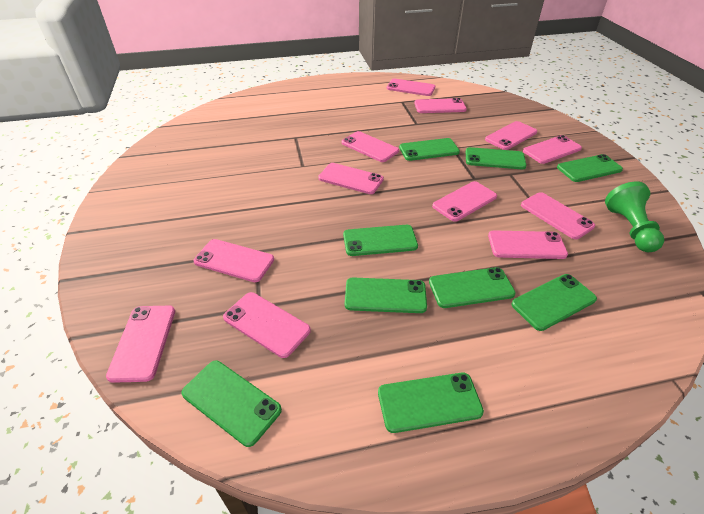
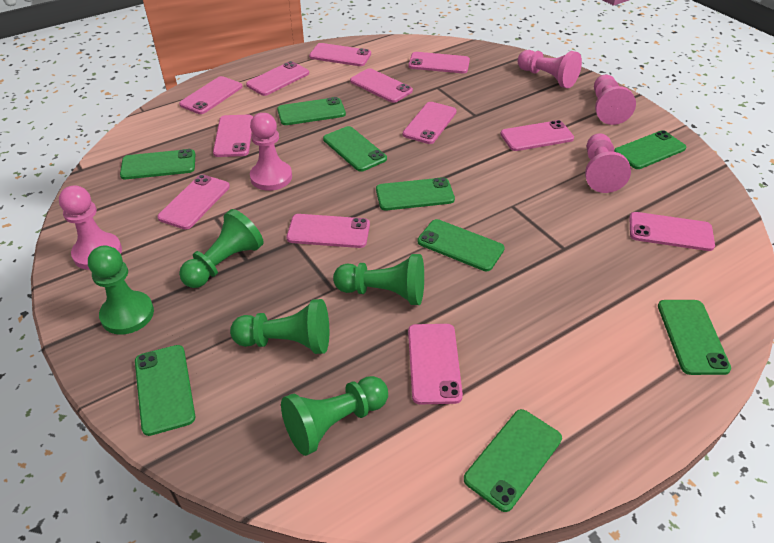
green pawn: 1 -> 5
pink pawn: 0 -> 5

